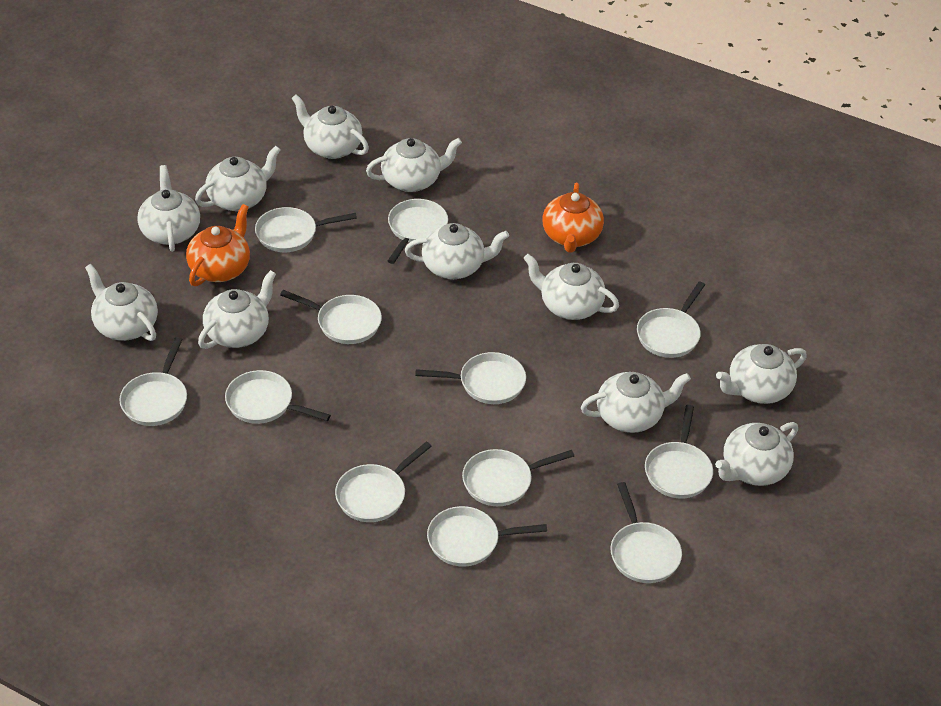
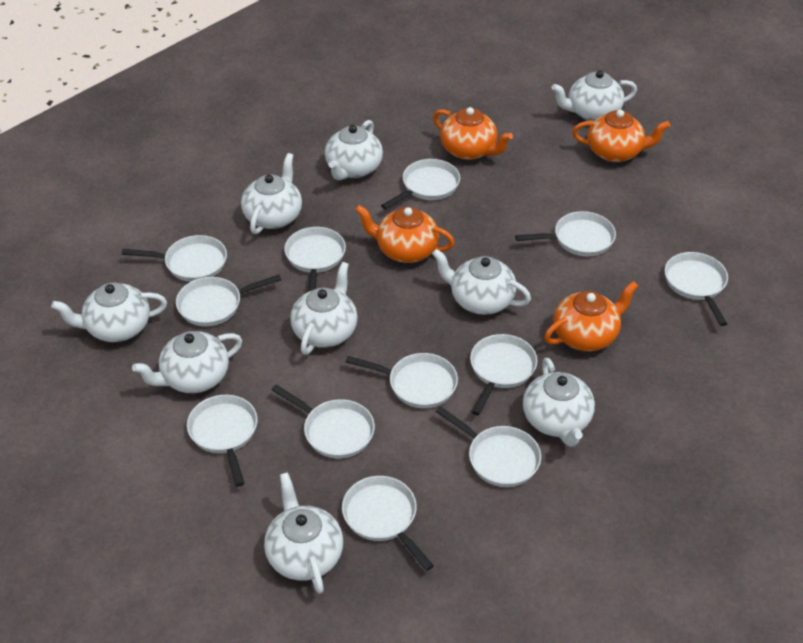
orange teapot: 2 -> 4
white teapot: 11 -> 9

